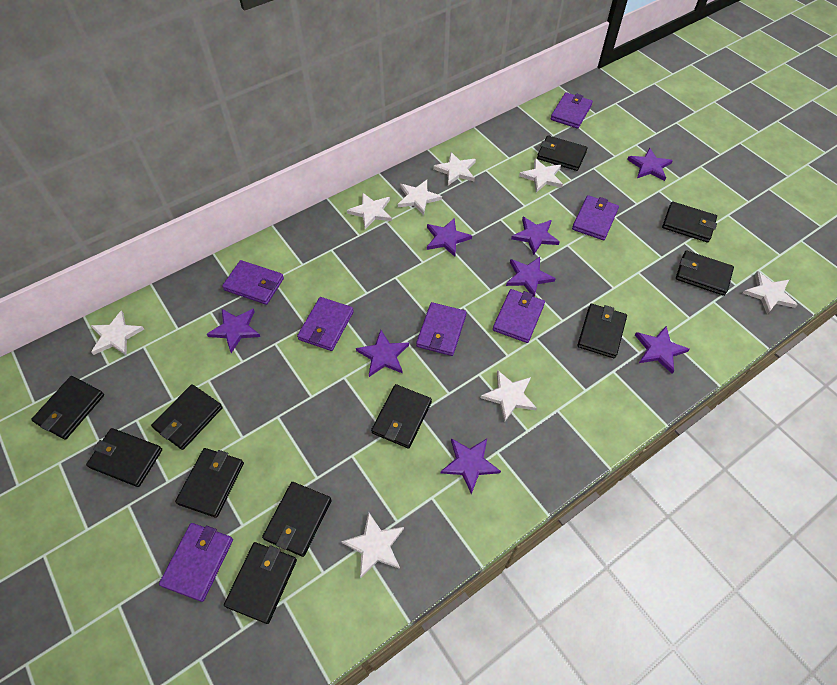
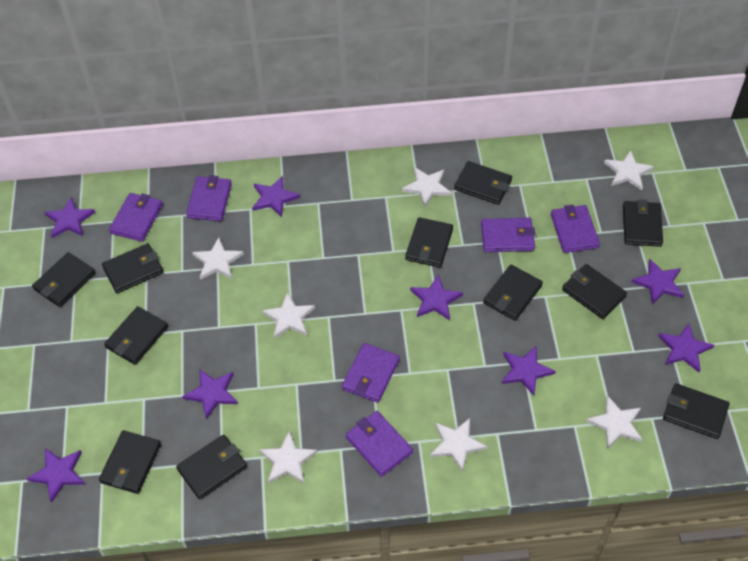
purple wallet: 7 -> 6
white star: 8 -> 7

